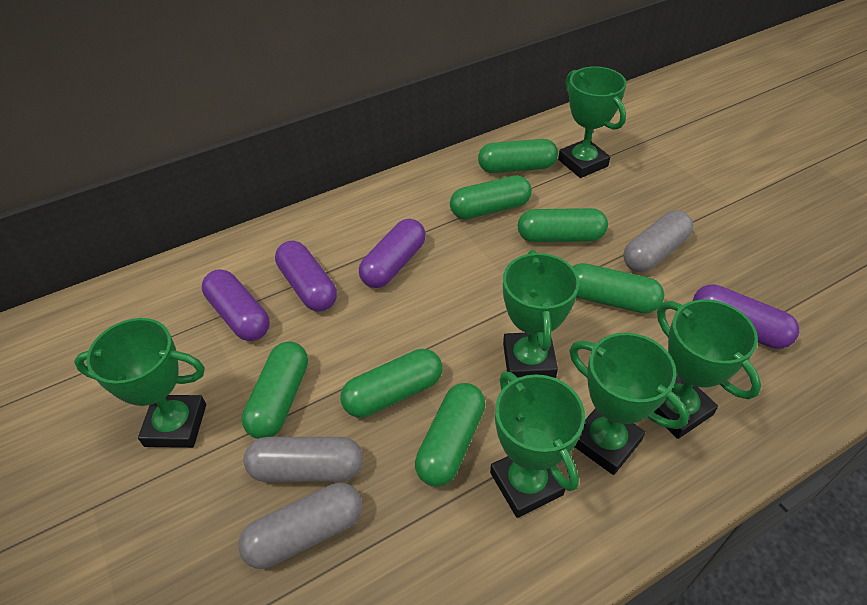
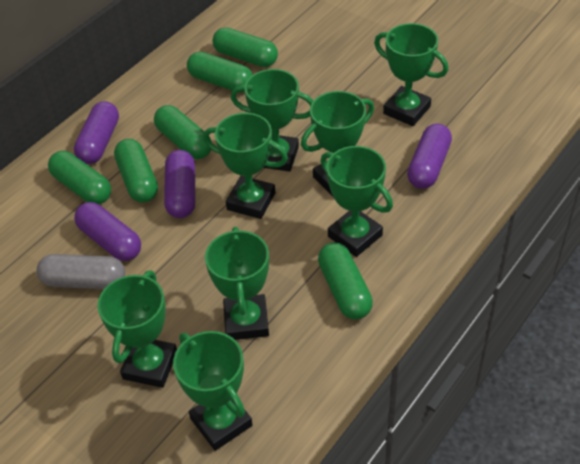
green capsule: 7 -> 6
green trophy: 6 -> 8
grey capsule: 3 -> 1

